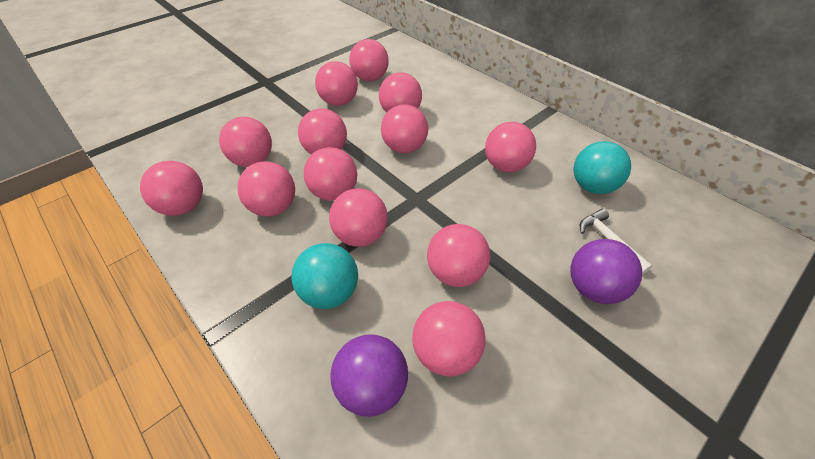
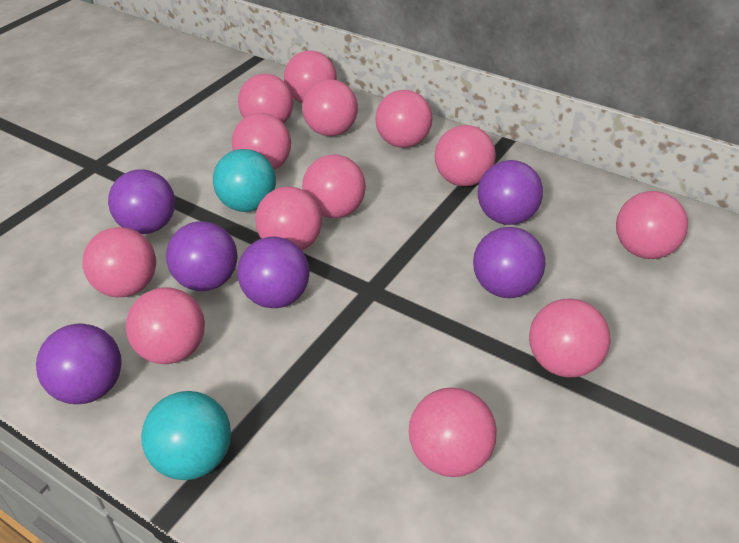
purple ball: 2 -> 6
white hammer: 1 -> 0

